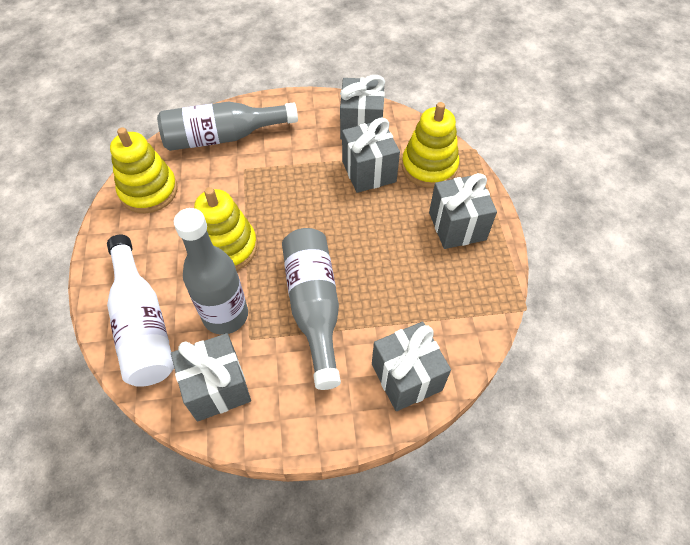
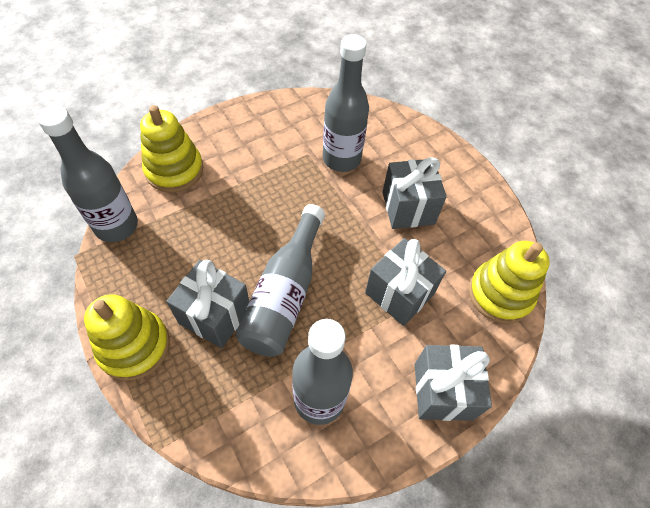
grey bottle: 3 -> 4
grey gift: 5 -> 4
white bottle: 1 -> 0

